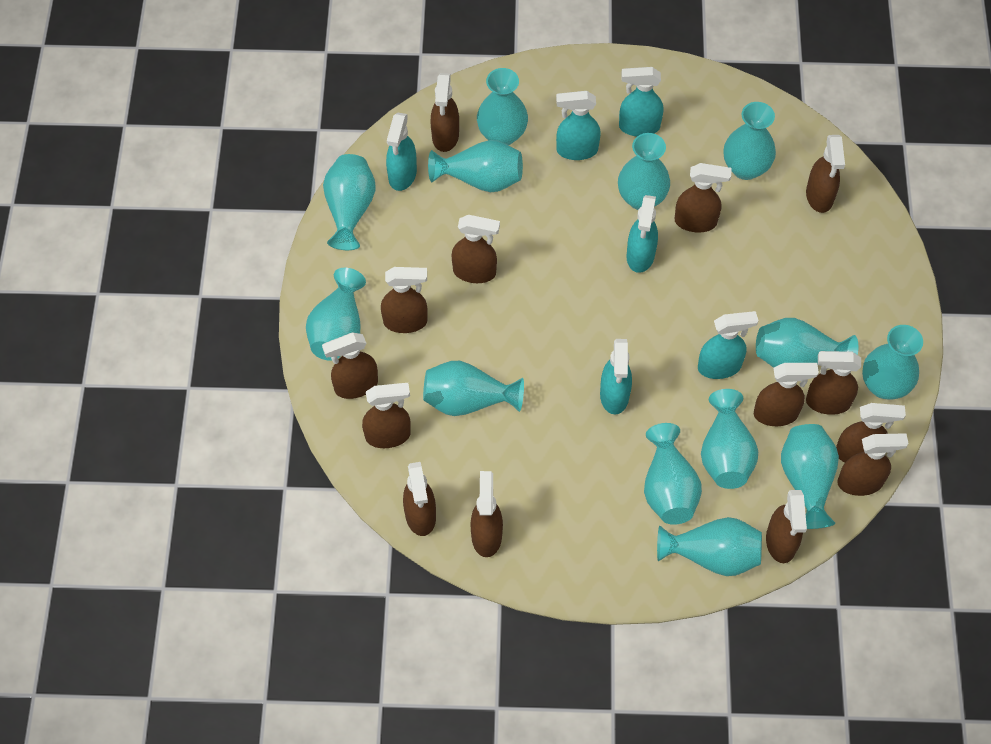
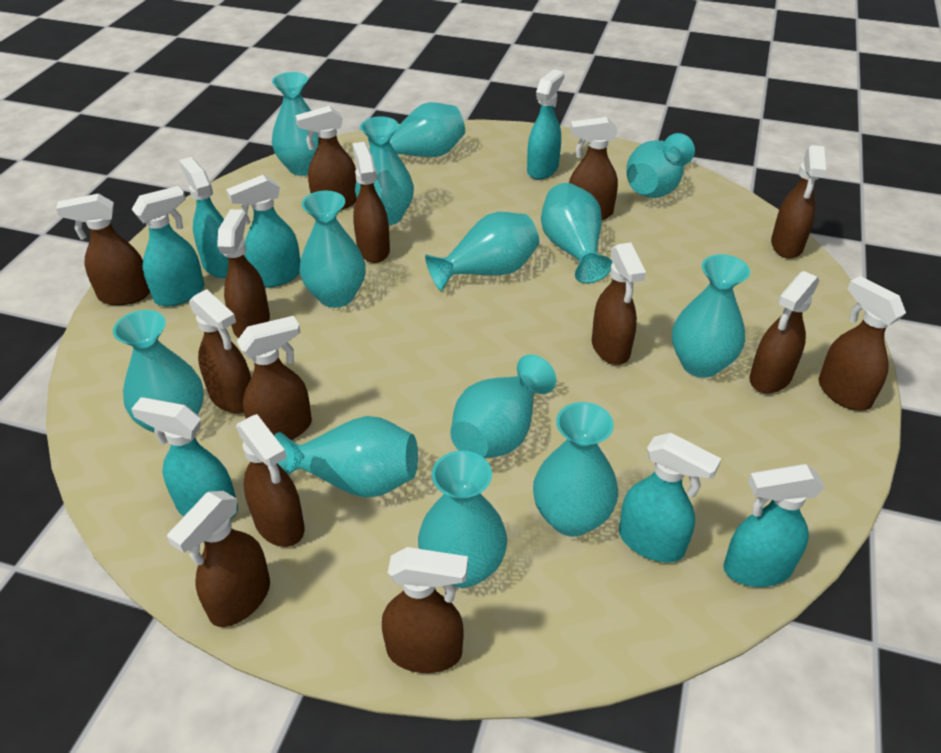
turquoise spray bottle: 6 -> 7

